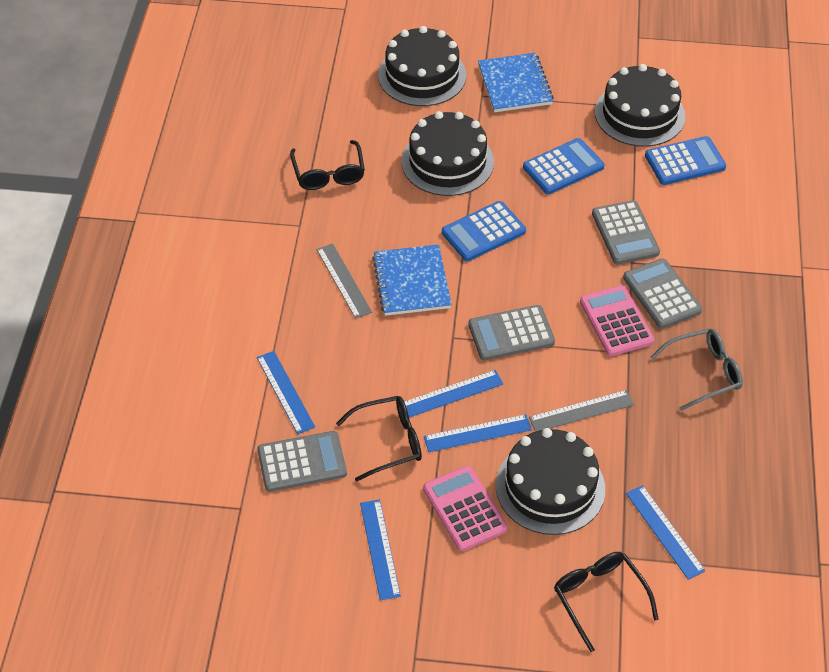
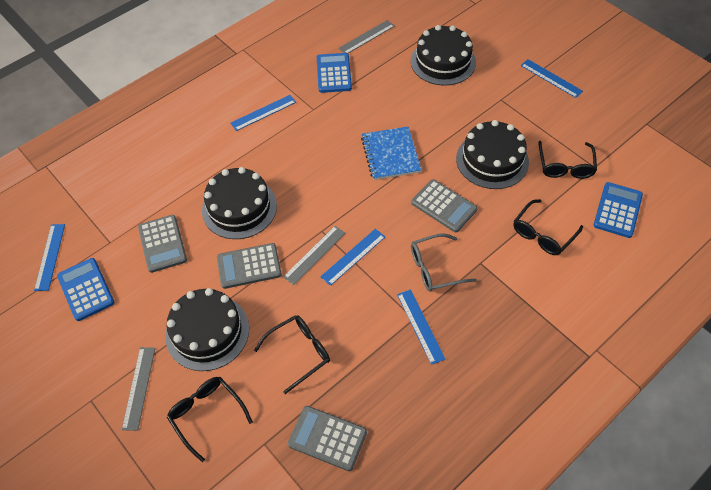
black glasses: 3 -> 4
blue notebook: 2 -> 1
grey ruler: 2 -> 3
pink calculator: 2 -> 0

